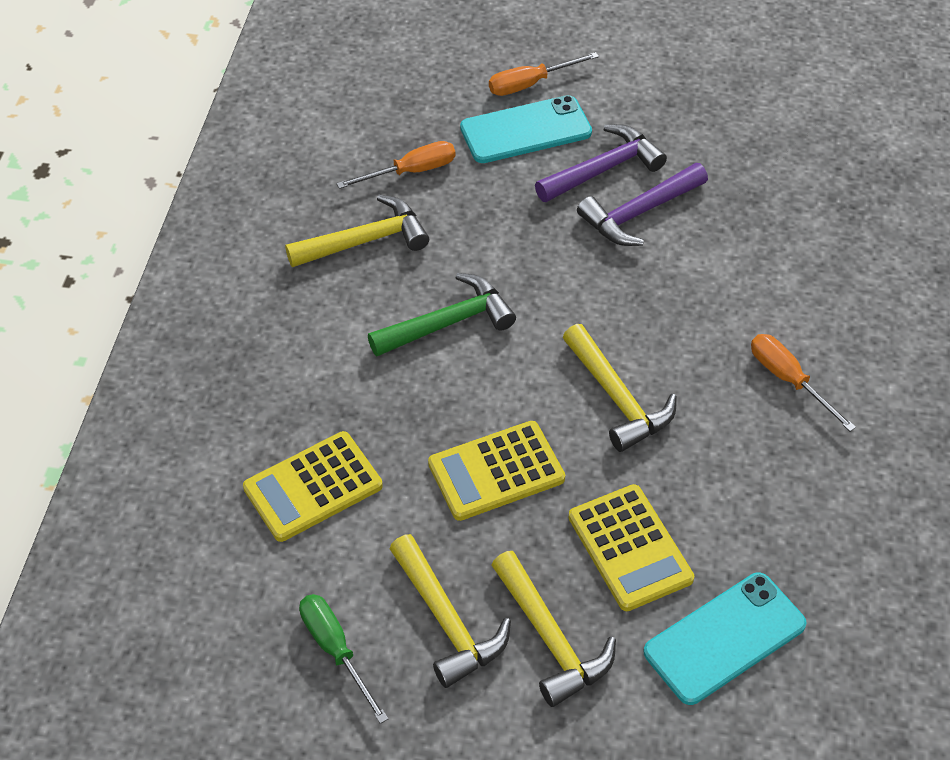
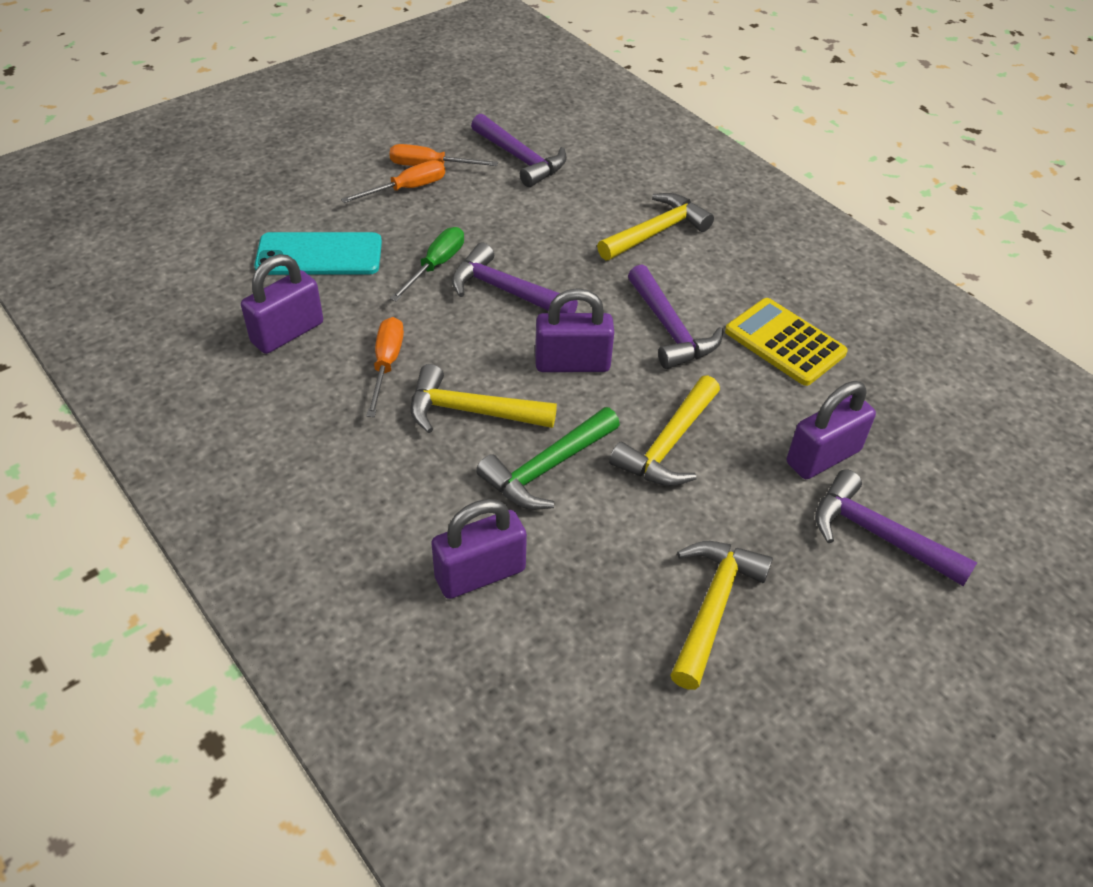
purple hammer: 2 -> 4
purple padlock: 0 -> 4
turquoise phone: 2 -> 1
yellow calculator: 3 -> 1

